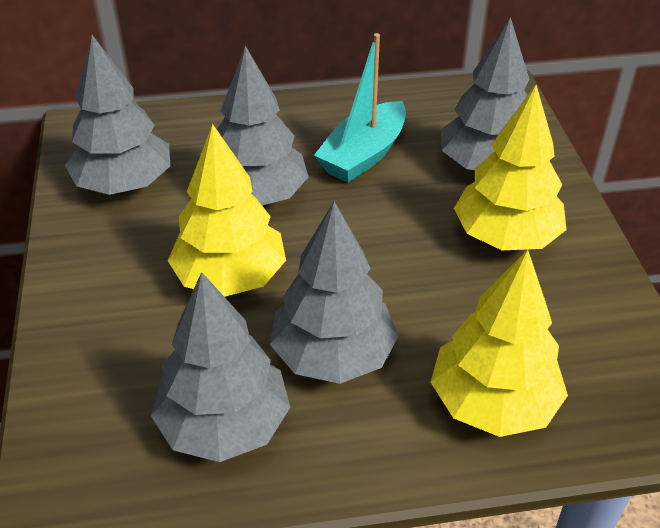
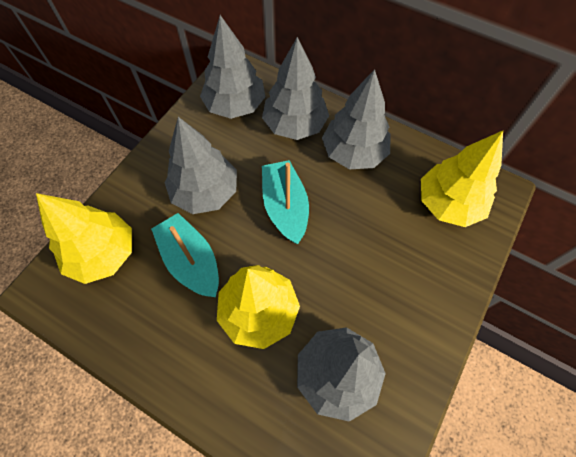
turquoise boat: 1 -> 2

